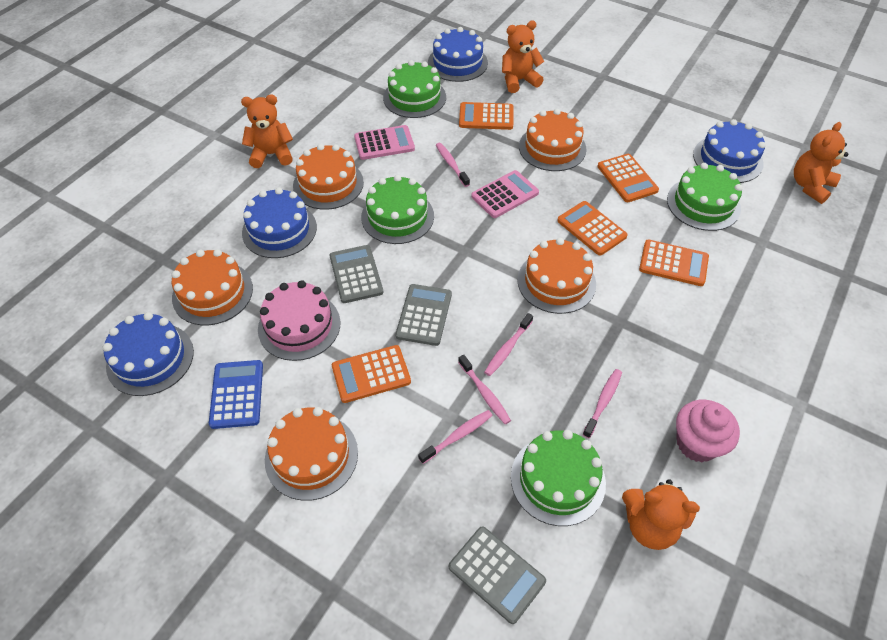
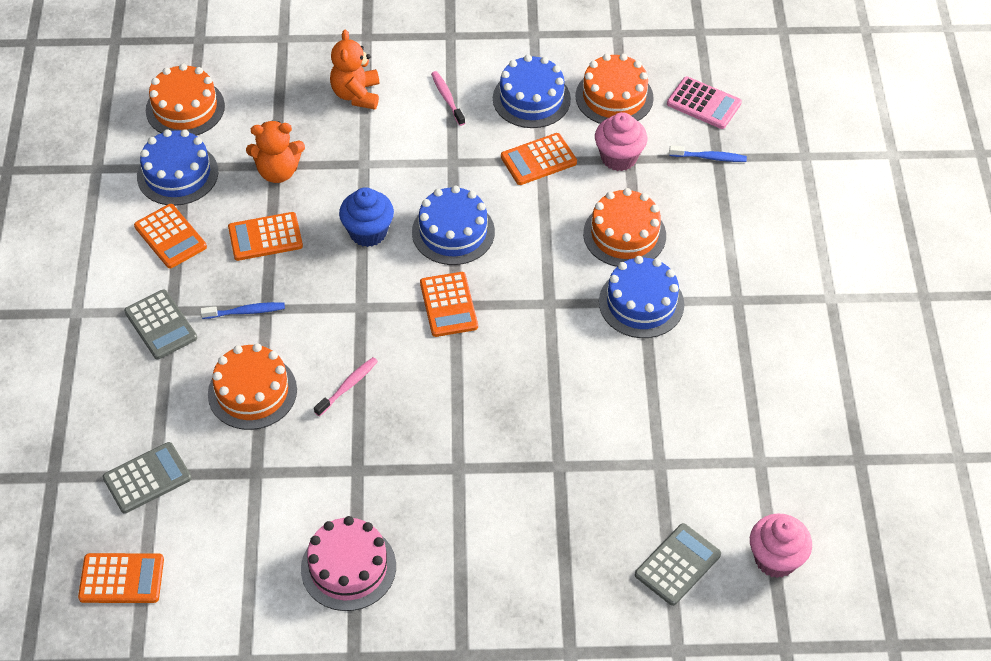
blue calculator: 1 -> 0
blue cupcake: 0 -> 1
blue toothbrush: 0 -> 2
green cake: 4 -> 0
orange cake: 5 -> 4
orange teddy bear: 4 -> 2
pink calculator: 2 -> 1
pink cupcake: 1 -> 2
pink toothbrush: 5 -> 2

